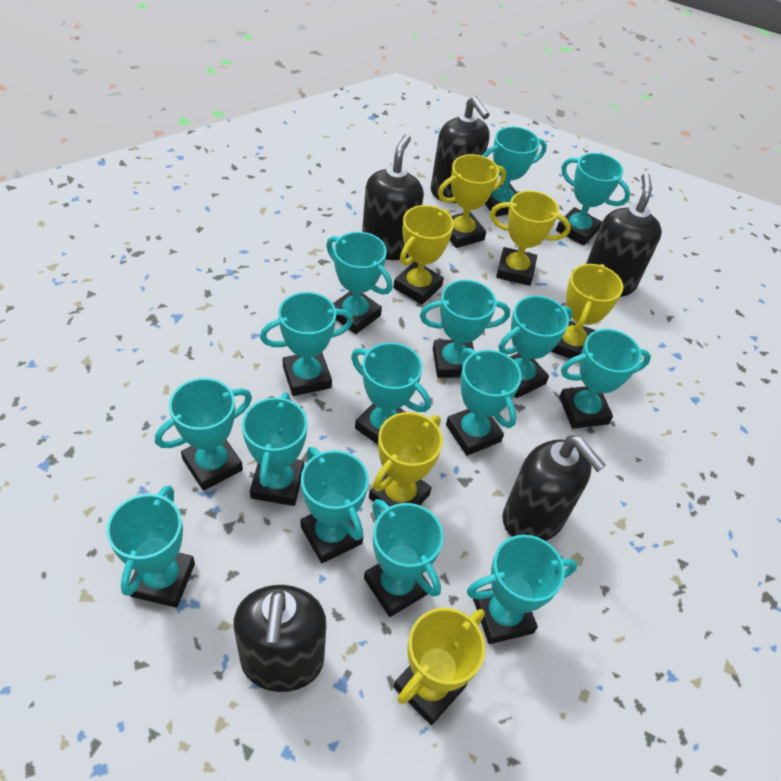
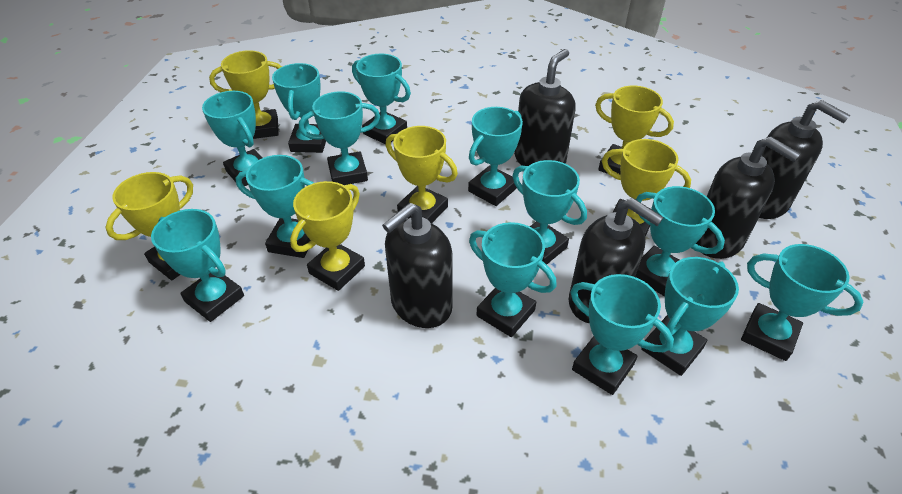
turquoise trophy: 15 -> 13

